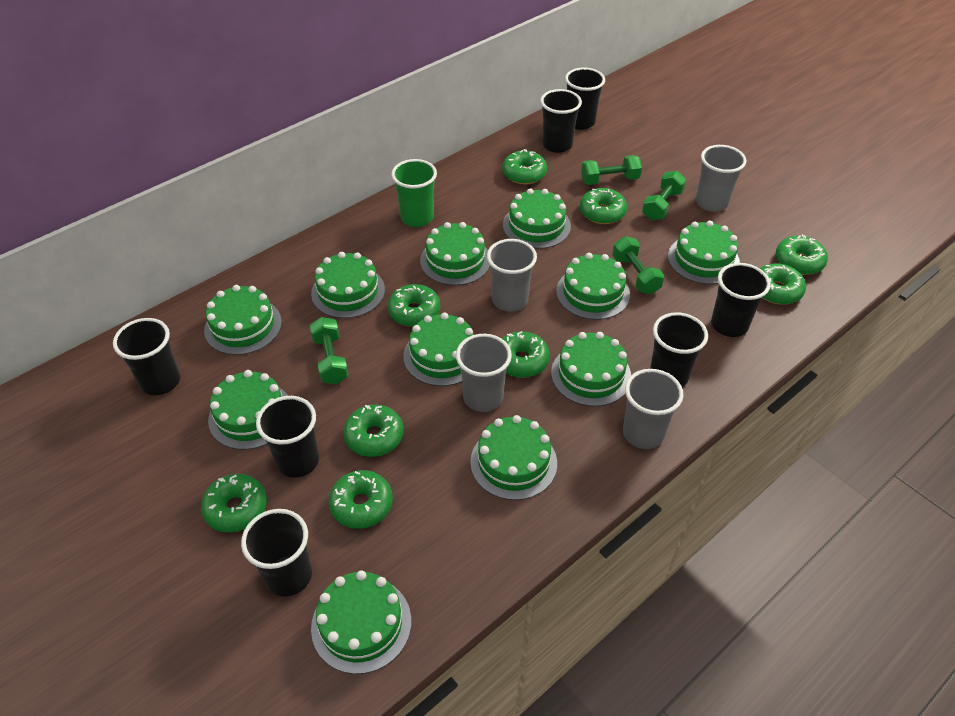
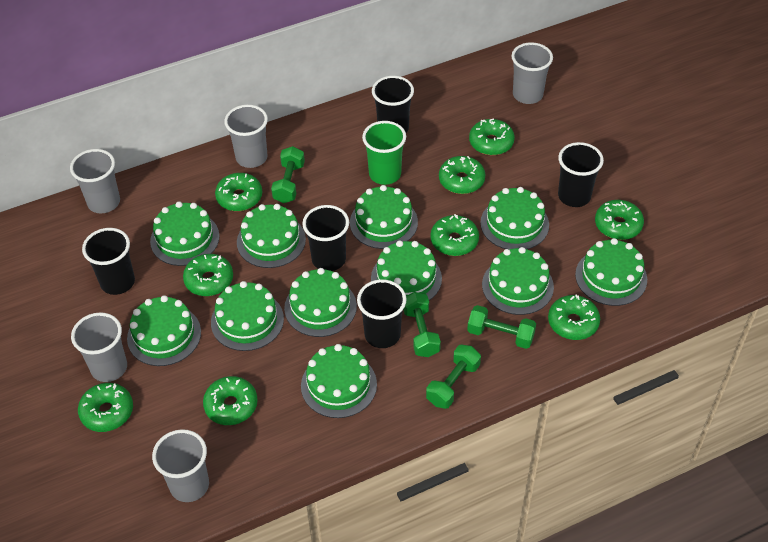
black cup: 7 -> 5
grey cup: 4 -> 5

